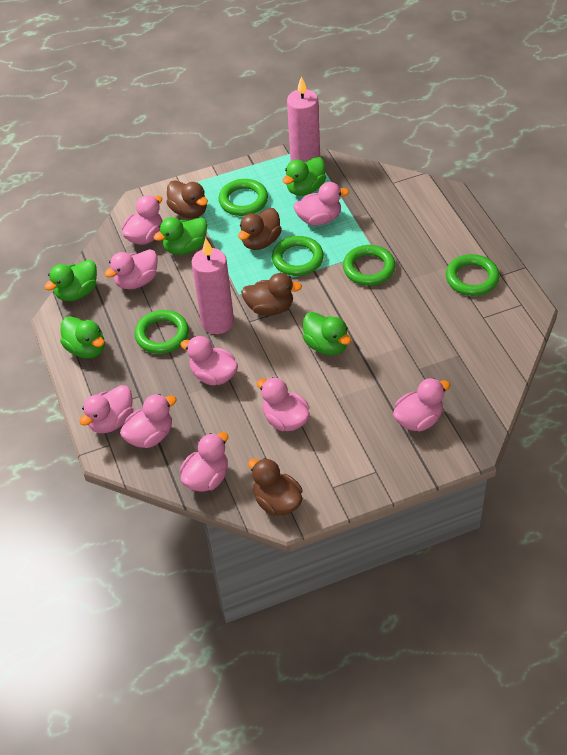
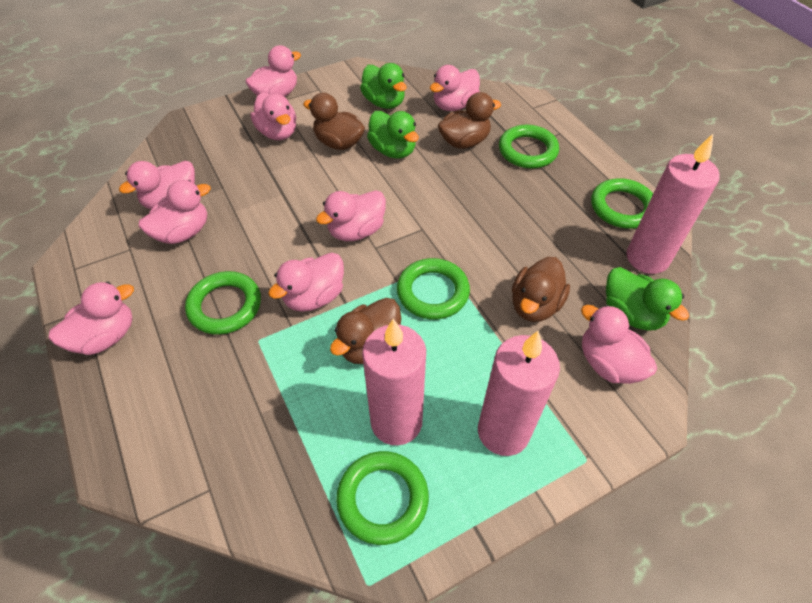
green duck: 5 -> 3
pink candle: 2 -> 3

